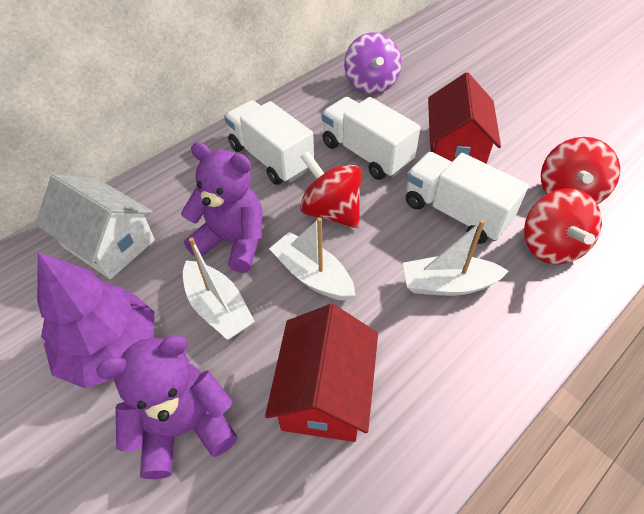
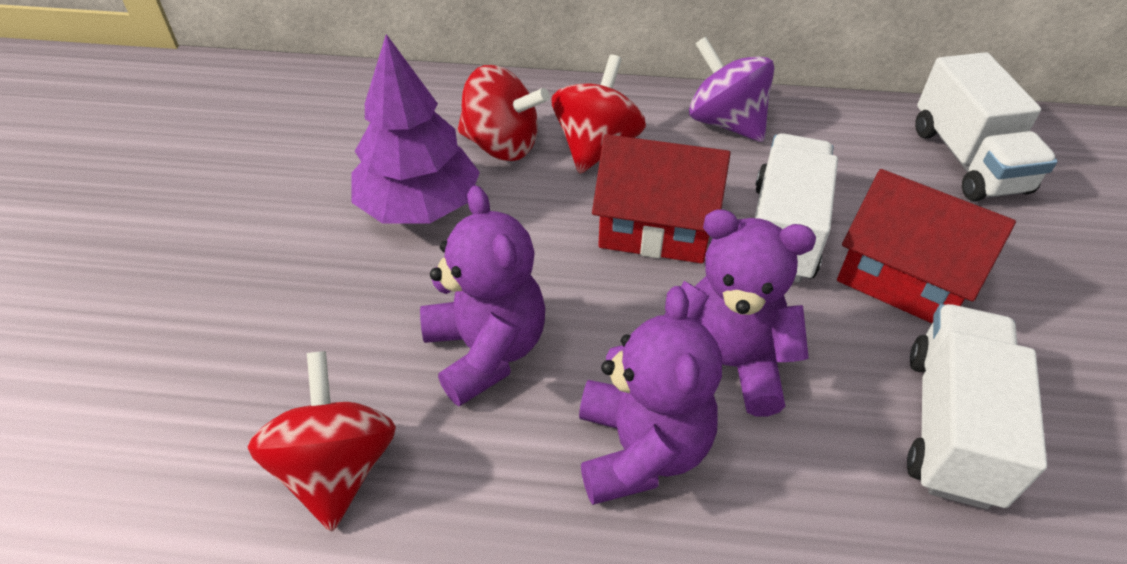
purple teddy bear: 2 -> 3
white boat: 3 -> 0
white house: 1 -> 0

